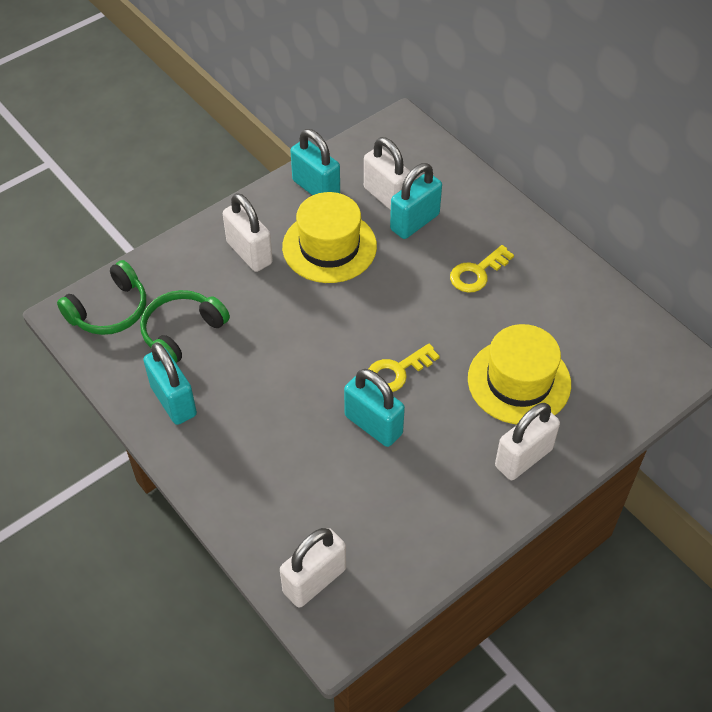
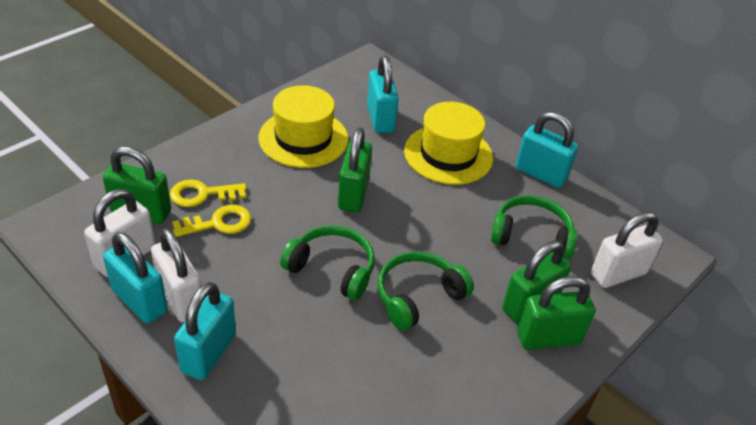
green headphones: 2 -> 3
green padlock: 0 -> 4
white padlock: 4 -> 3

